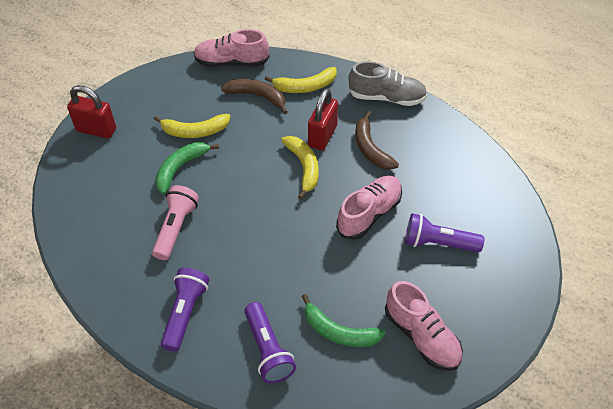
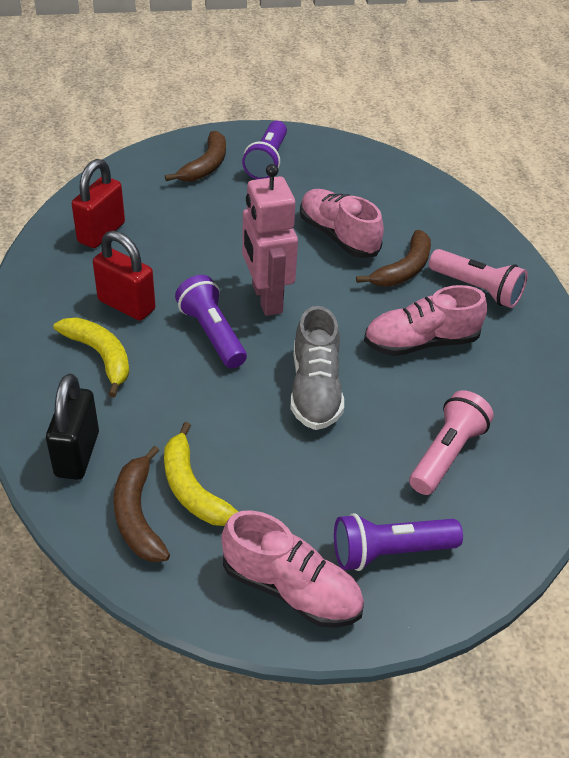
black padlock: 0 -> 1
brown banana: 2 -> 3
green banana: 2 -> 0
pink flashlight: 1 -> 2
pink robot: 0 -> 1
yellow banana: 3 -> 2

